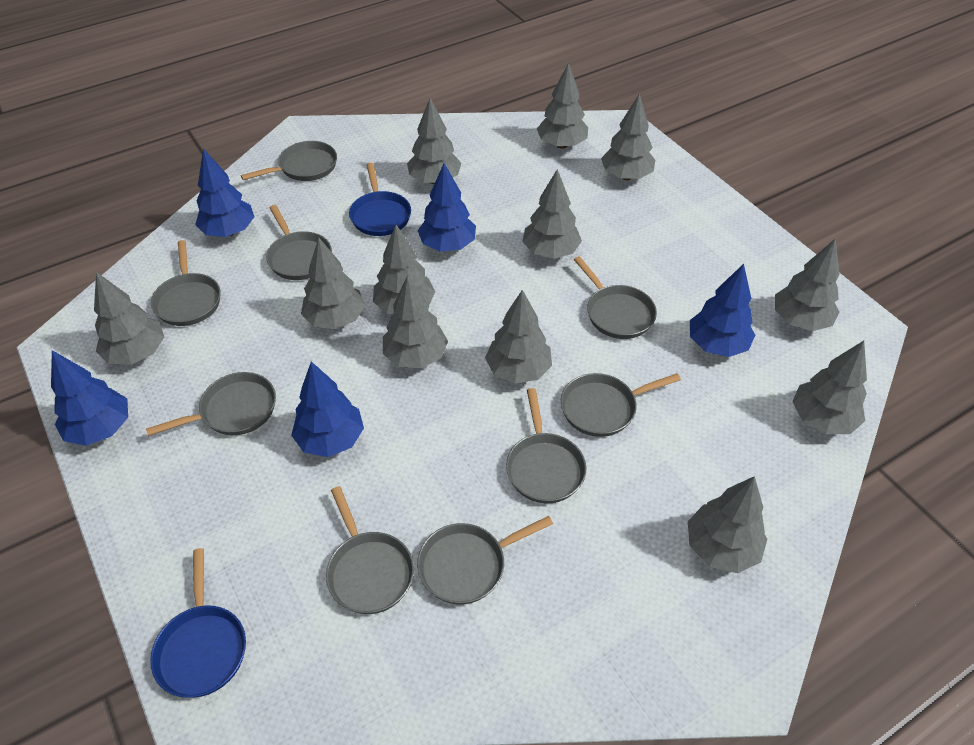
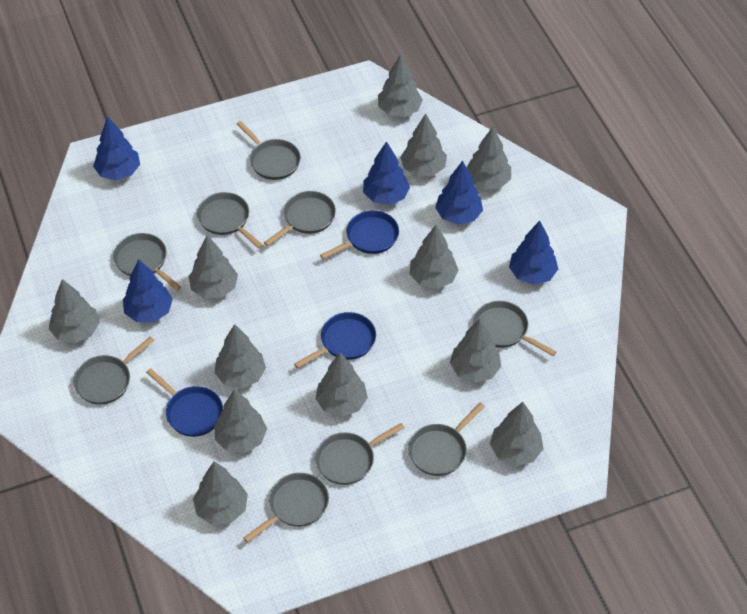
blue pan: 2 -> 3

